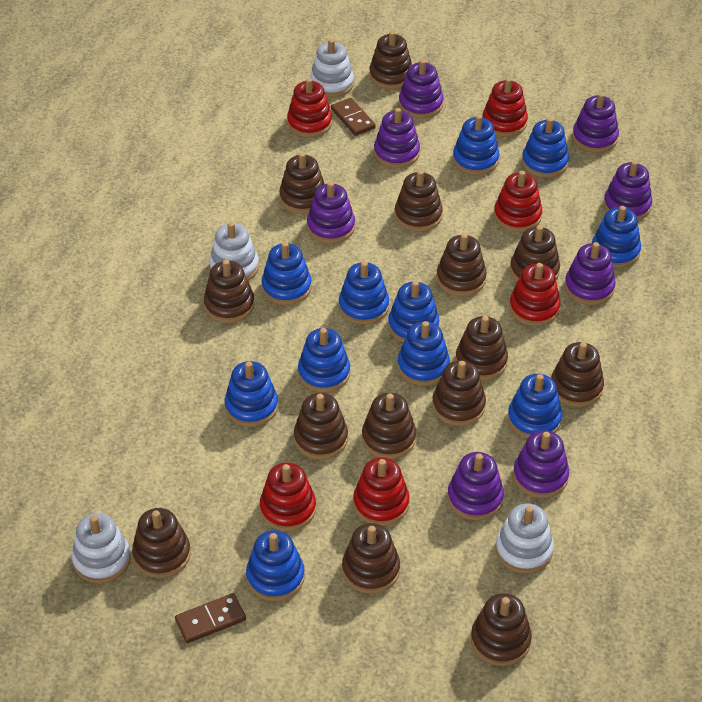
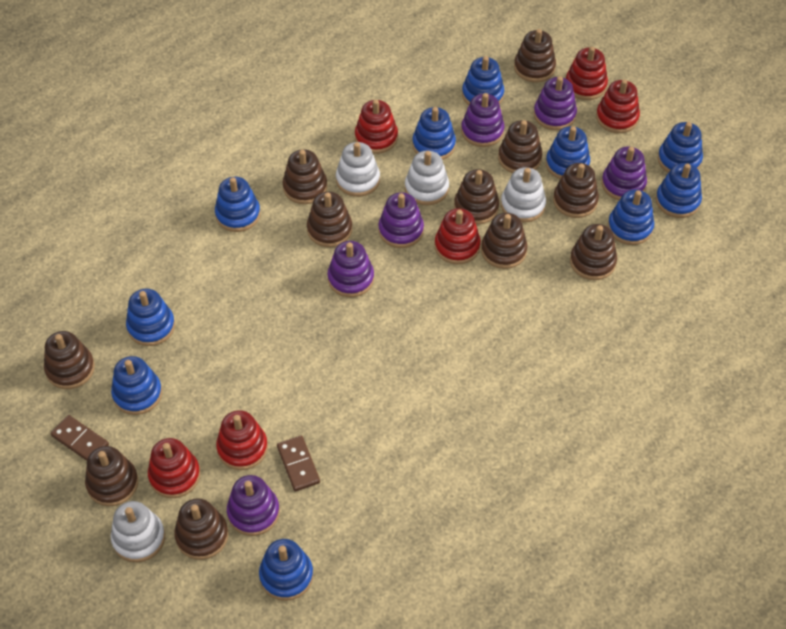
blue stacking toy: 11 -> 10
brown stacking toy: 14 -> 11
purple stacking toy: 8 -> 6

